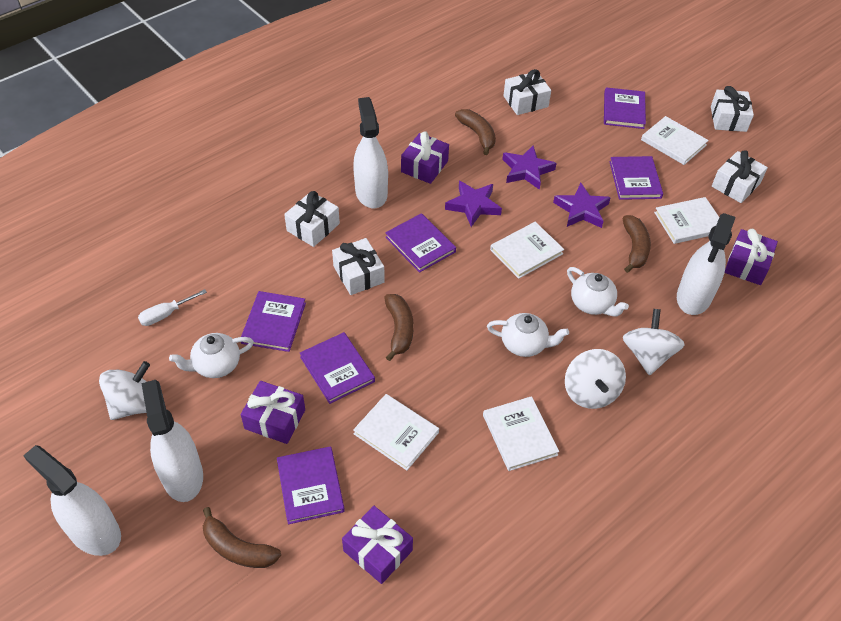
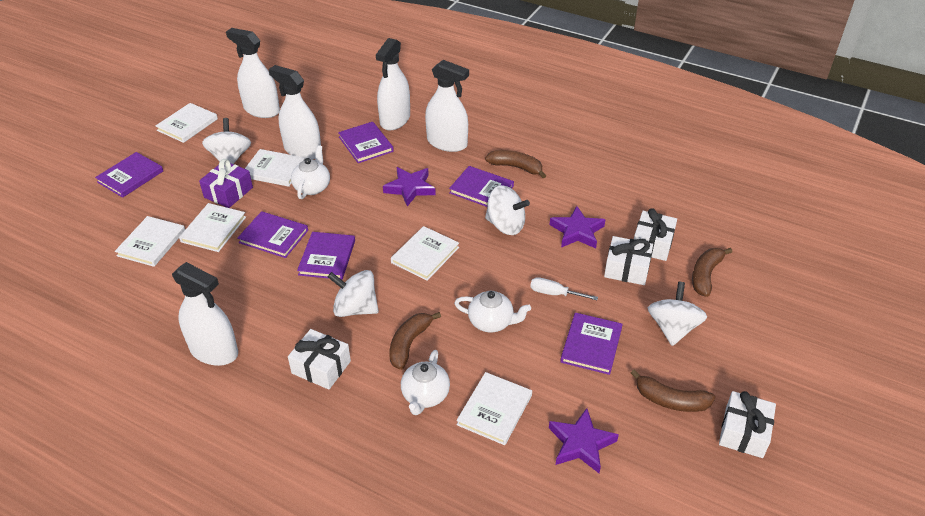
purple gift: 4 -> 1
white book: 5 -> 6
white gift: 5 -> 4
white spinning top: 3 -> 4
white spray bottle: 4 -> 5

